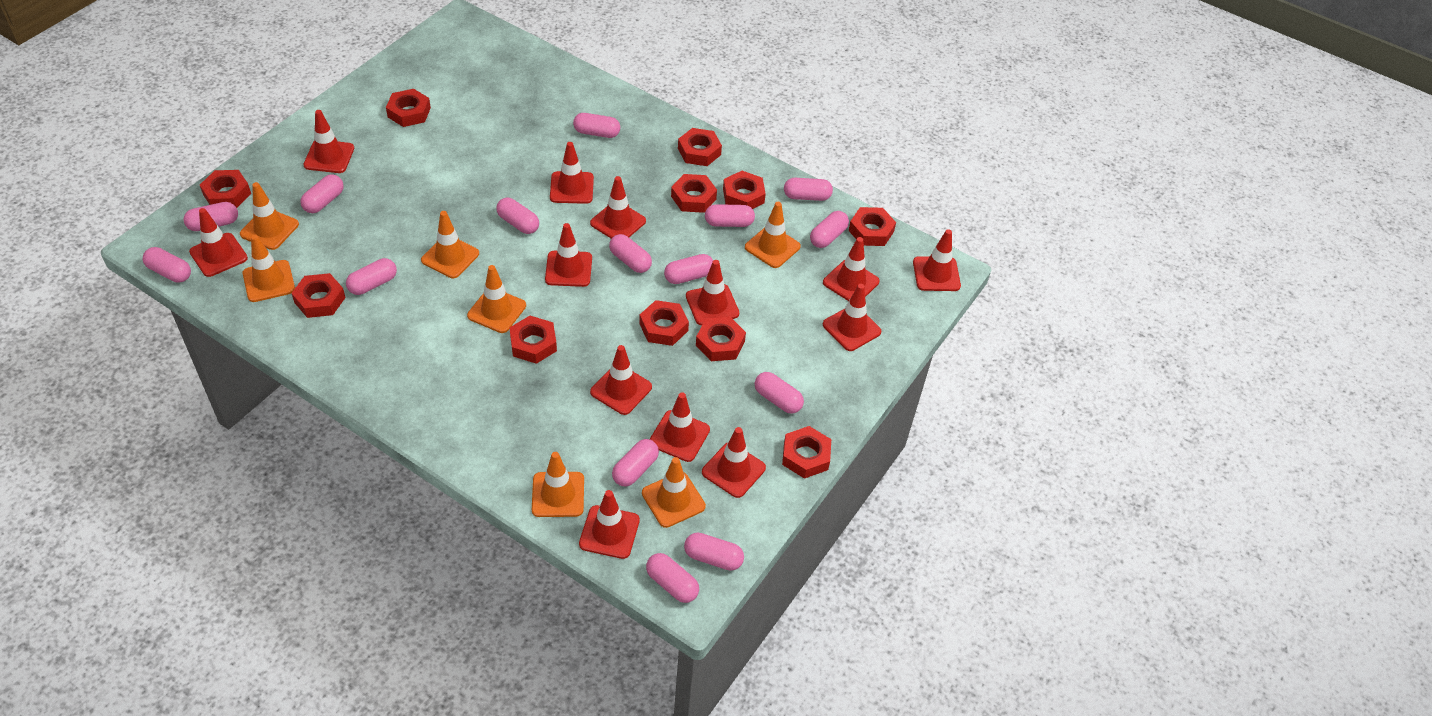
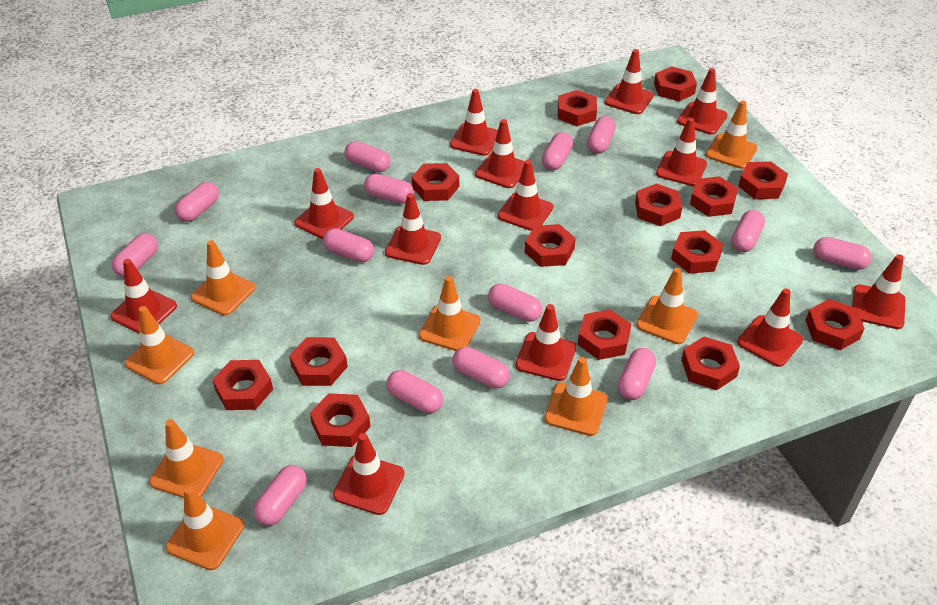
orange traffic cone: 7 -> 8
pink capsule: 15 -> 14
red nut: 11 -> 14

